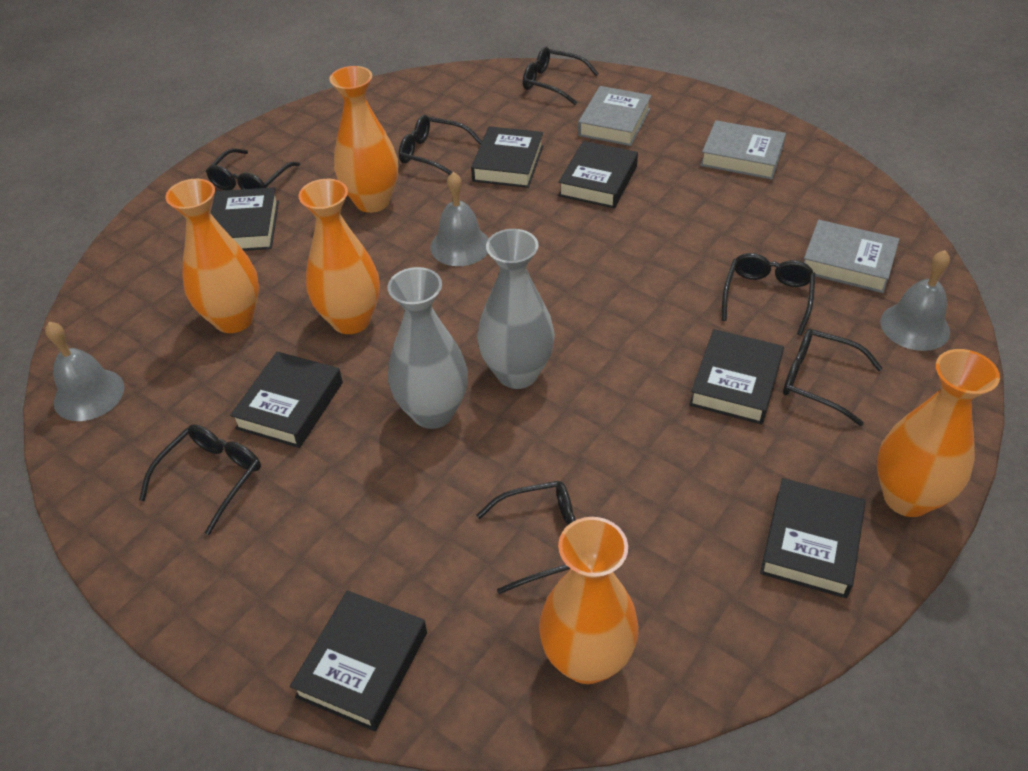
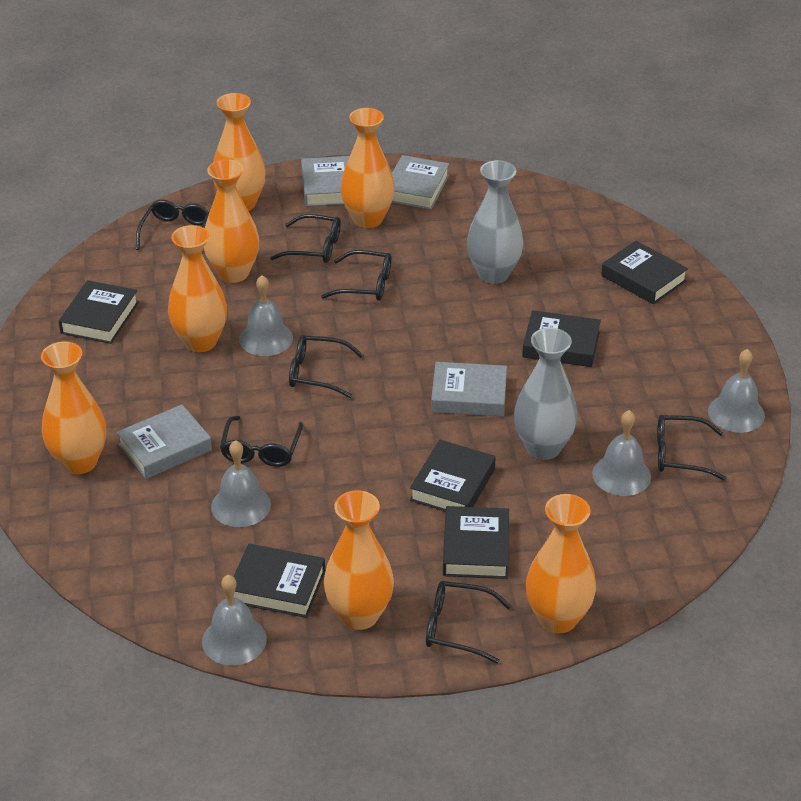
black book: 7 -> 6
grey bell: 3 -> 5
grey book: 3 -> 4
orange vase: 5 -> 7

